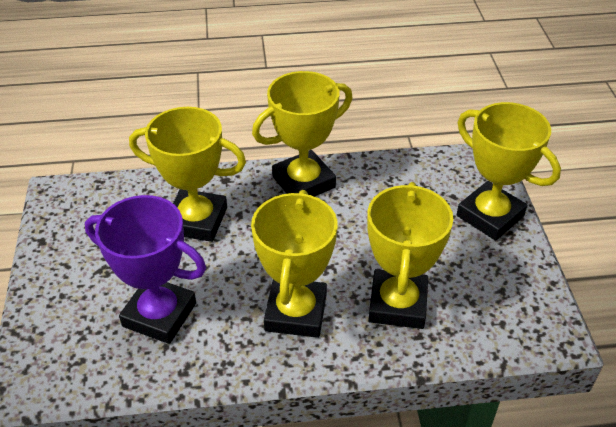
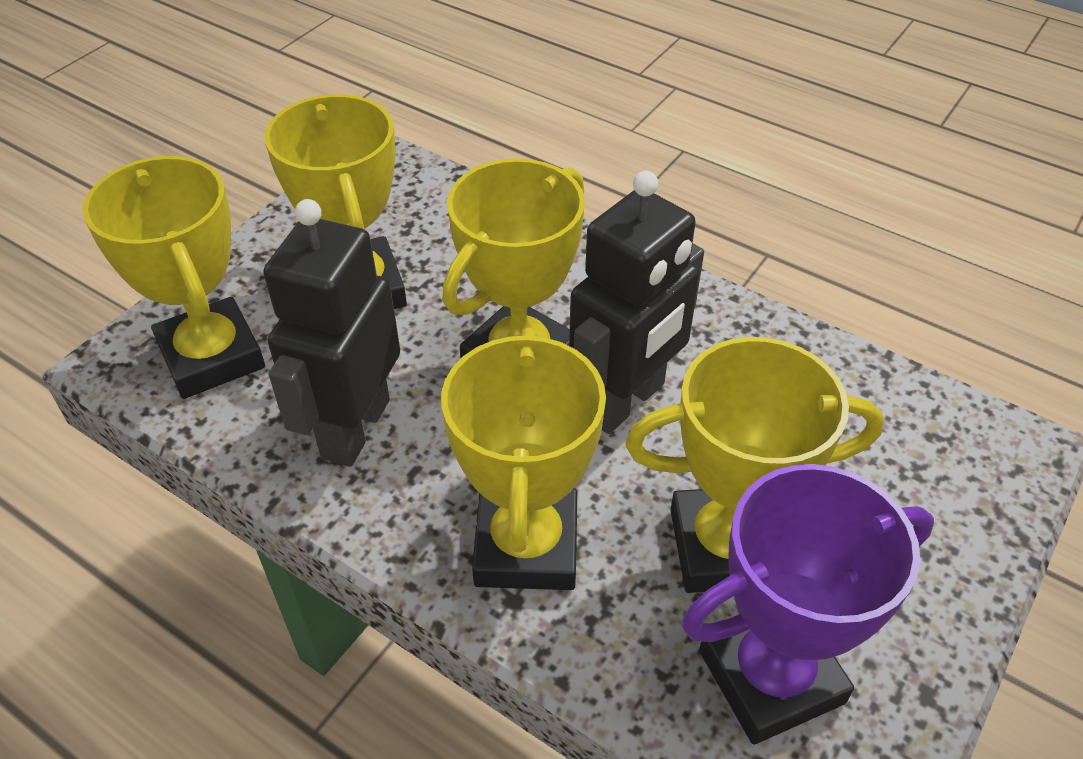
black robot: 0 -> 2

